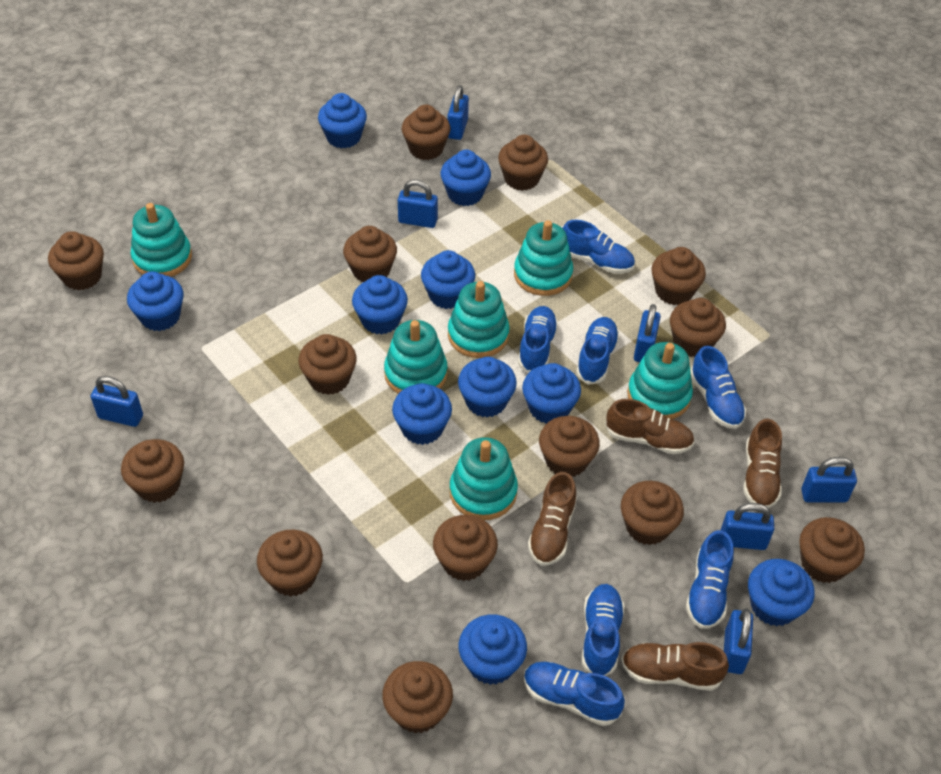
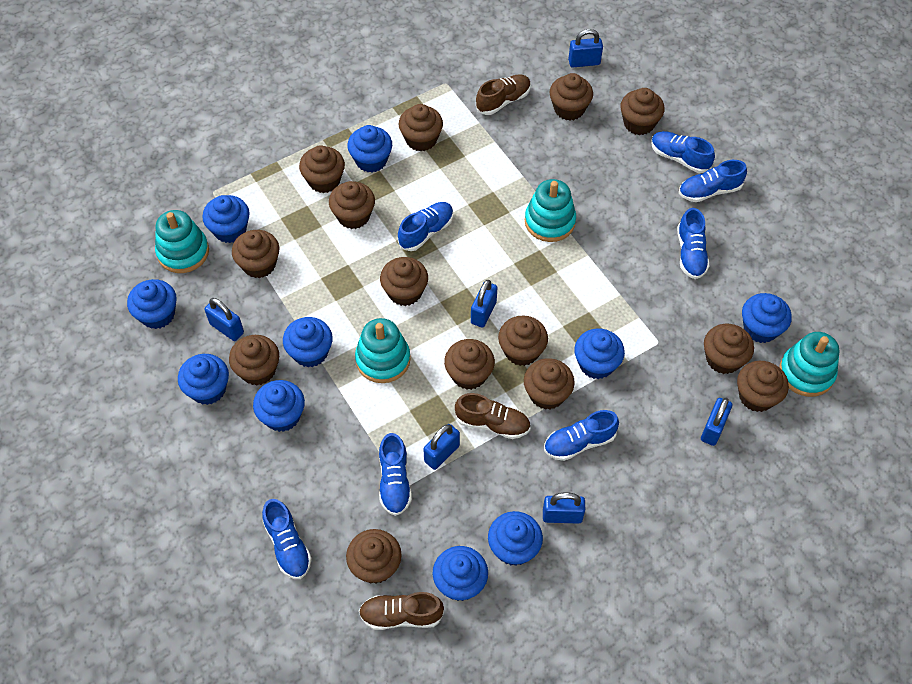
blue padlock: 7 -> 6
brown shoe: 4 -> 3
turquoise stacking toy: 6 -> 4

